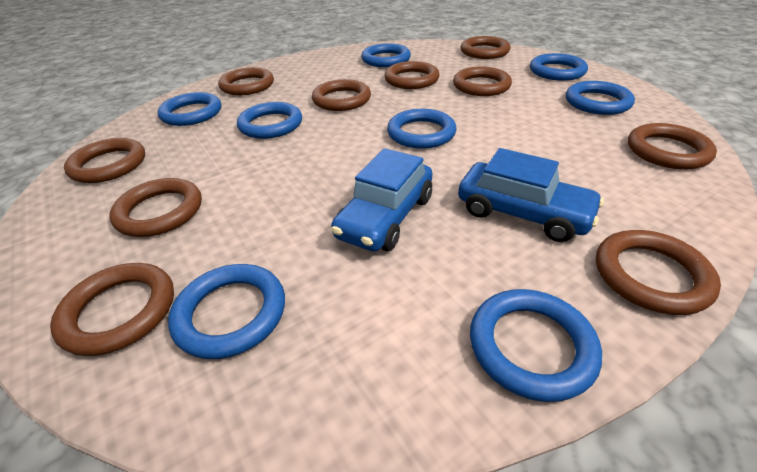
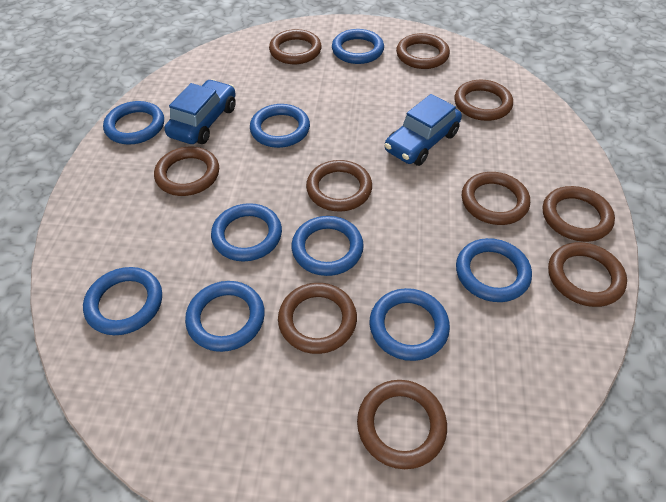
blue ring: 8 -> 9

